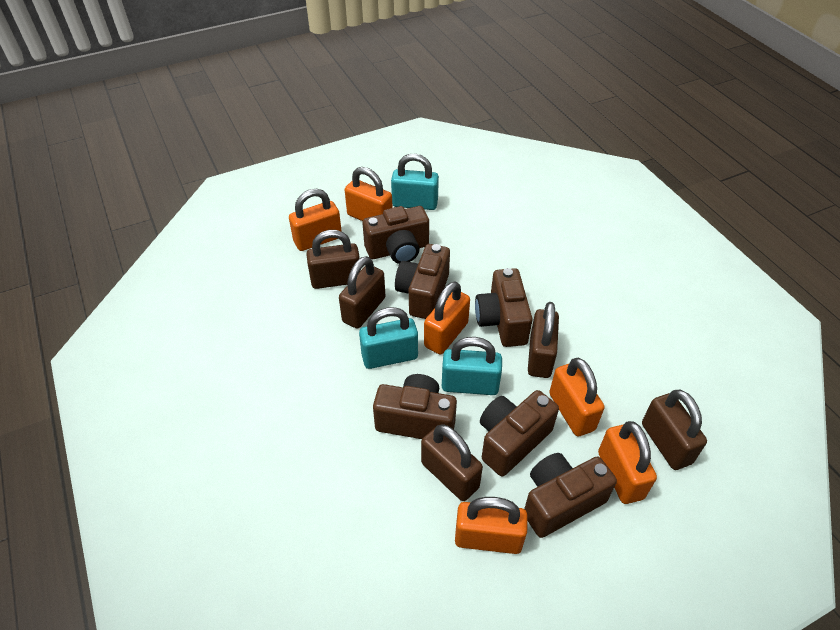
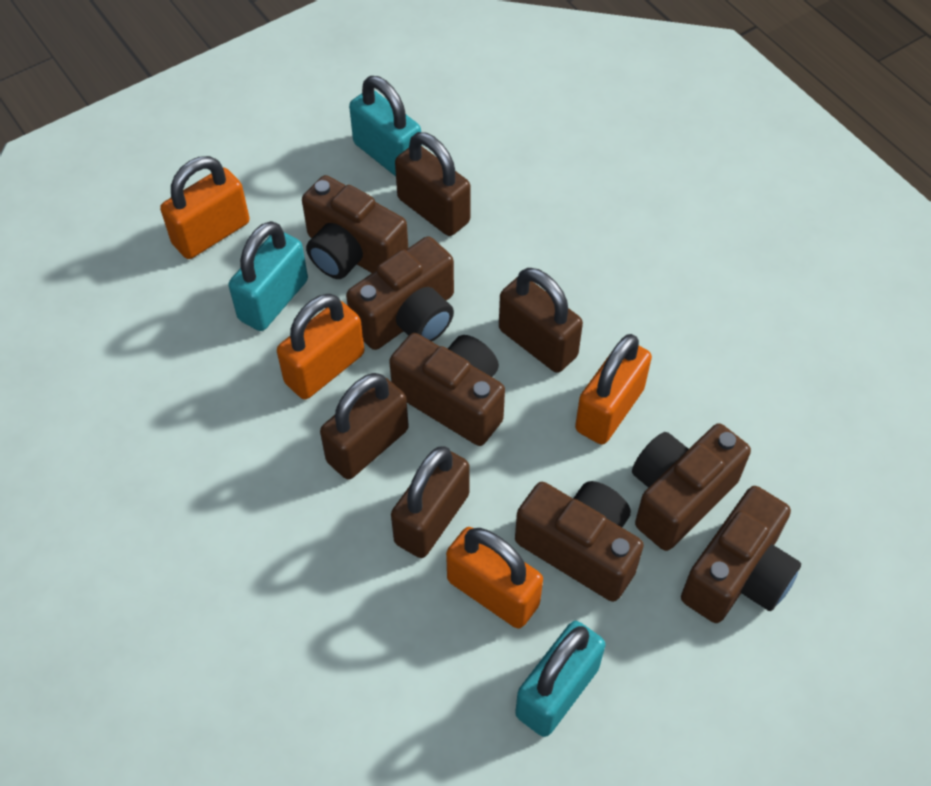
brown padlock: 5 -> 4
orange padlock: 6 -> 4

